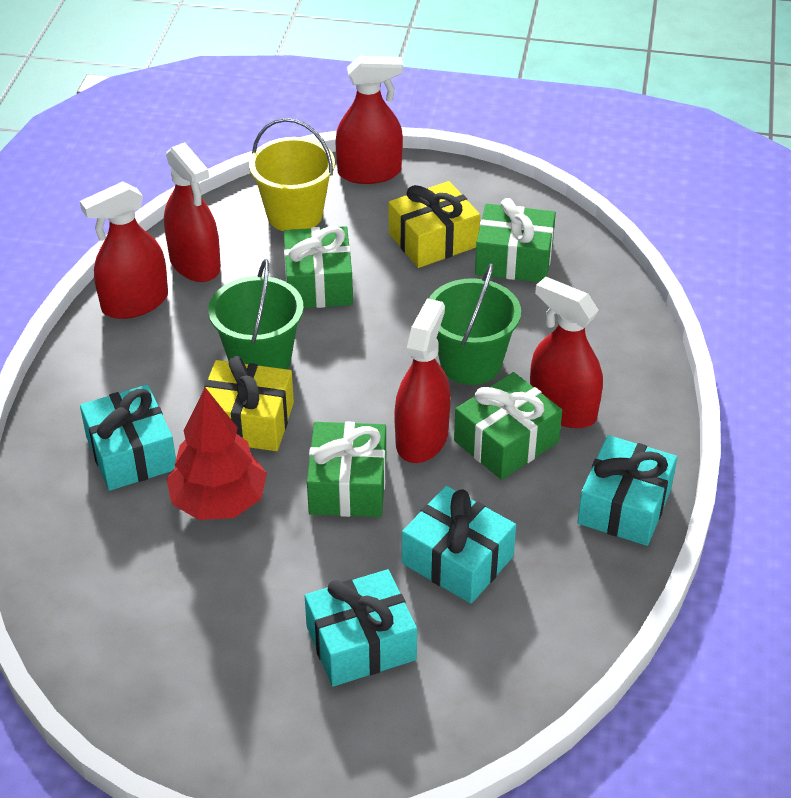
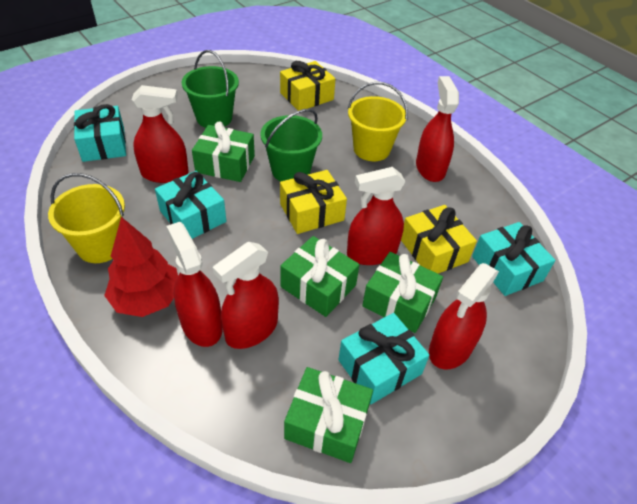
red spray bottle: 5 -> 6
yellow bucket: 1 -> 2
yellow gift: 2 -> 3

